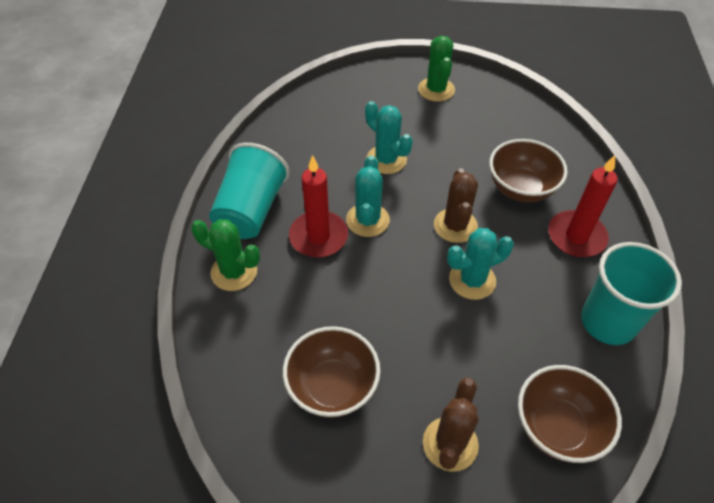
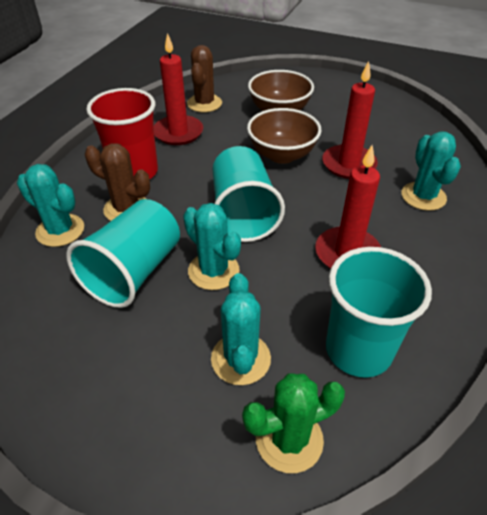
brown bowl: 3 -> 2
green cactus: 2 -> 1
red candle: 2 -> 3
red cup: 0 -> 1
turquoise cactus: 3 -> 4
turquoise cup: 2 -> 3

